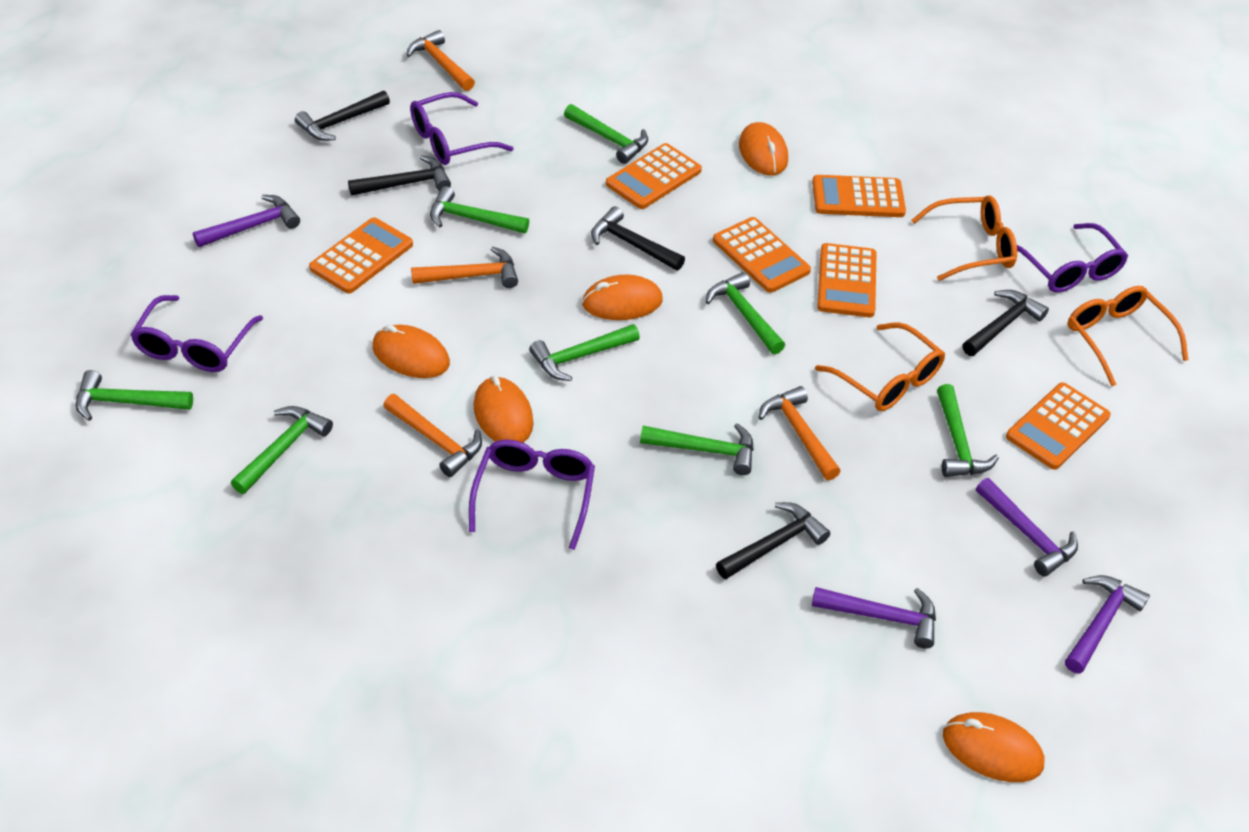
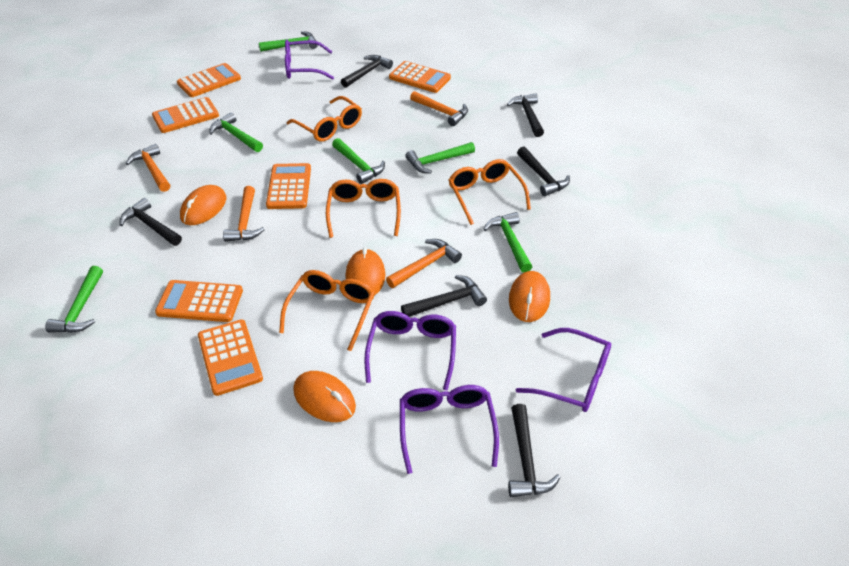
black hammer: 5 -> 6
green hammer: 8 -> 6
orange glasses: 3 -> 4
orange mouse: 5 -> 4
purple hammer: 4 -> 0

